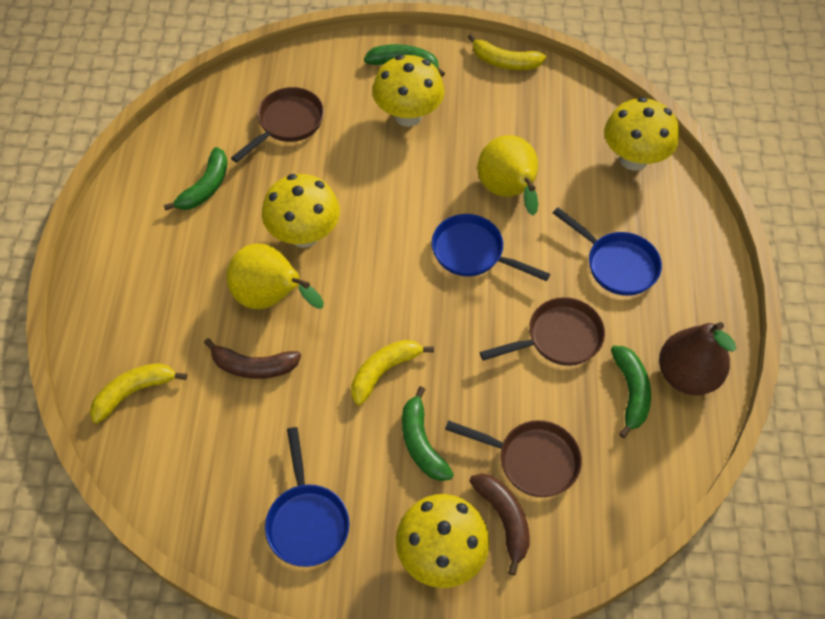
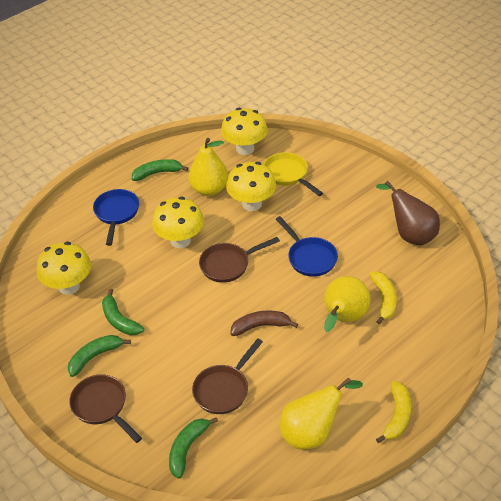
blue pan: 3 -> 2
brown banana: 2 -> 1
yellow banana: 3 -> 2
yellow pan: 0 -> 1
yellow pear: 2 -> 3

